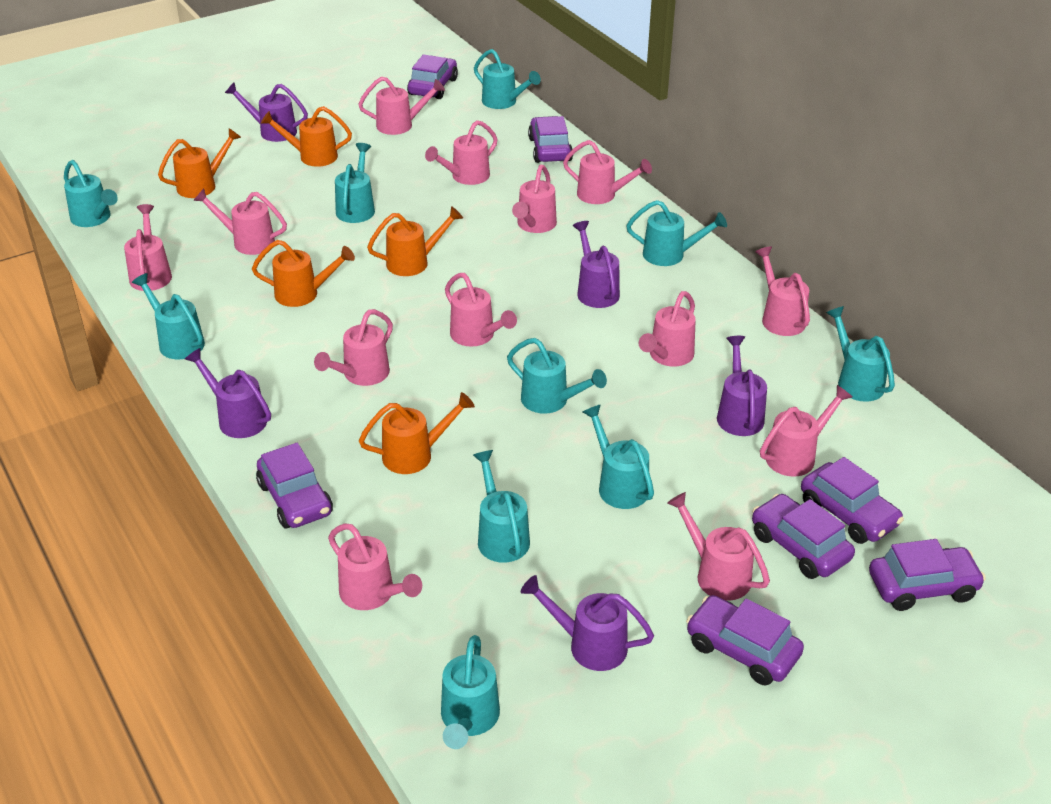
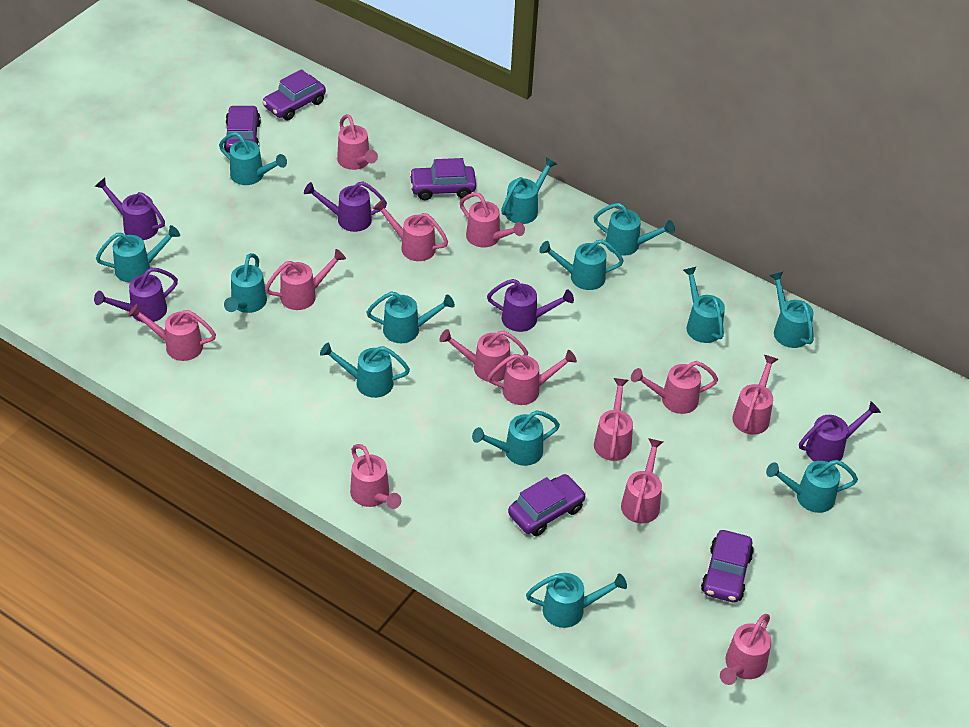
orange watering can: 5 -> 0
purple car: 7 -> 5
turquoise watering can: 10 -> 13

